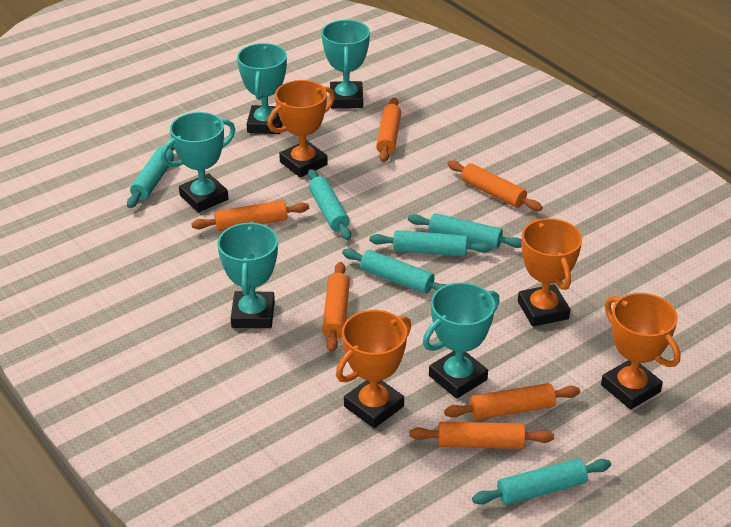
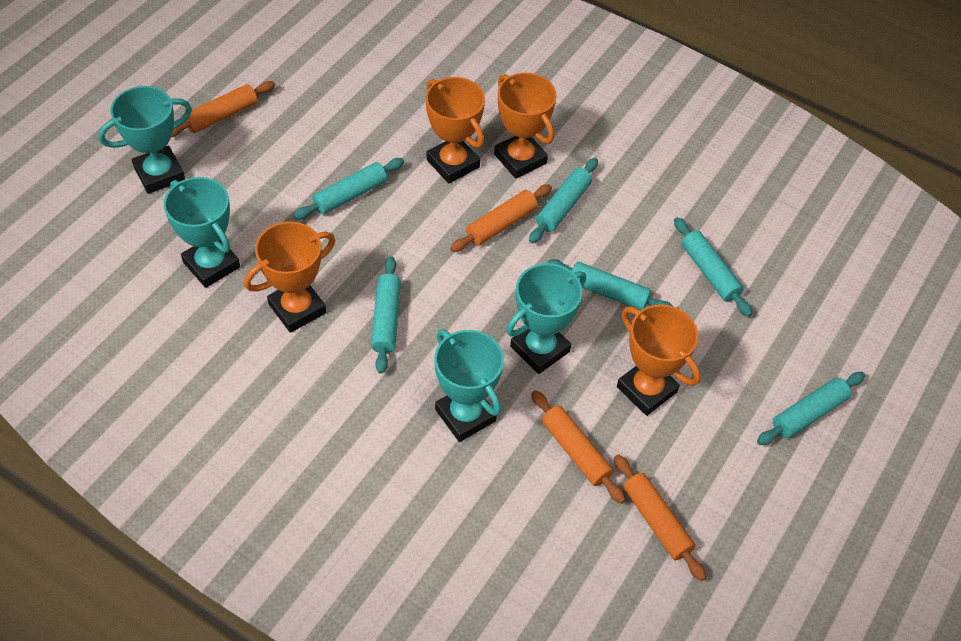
orange rolling pin: 6 -> 4
turquoise trophy: 5 -> 4

